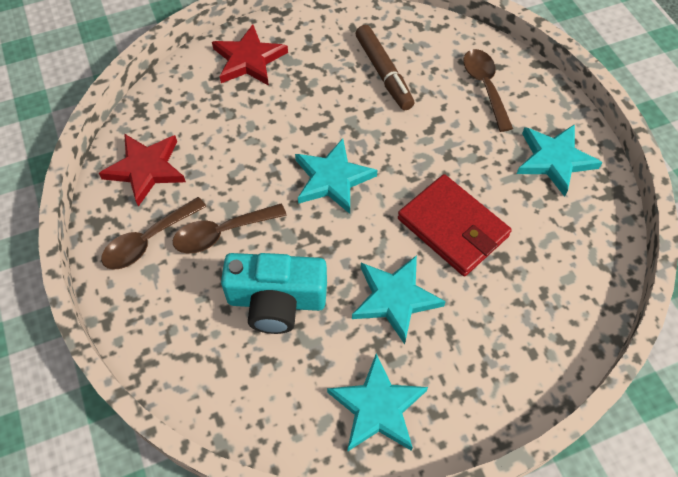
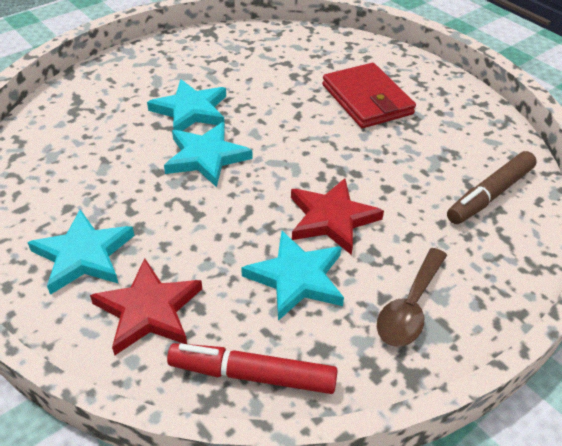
brown spoon: 3 -> 1
red marker: 0 -> 1
turquoise camera: 1 -> 0

